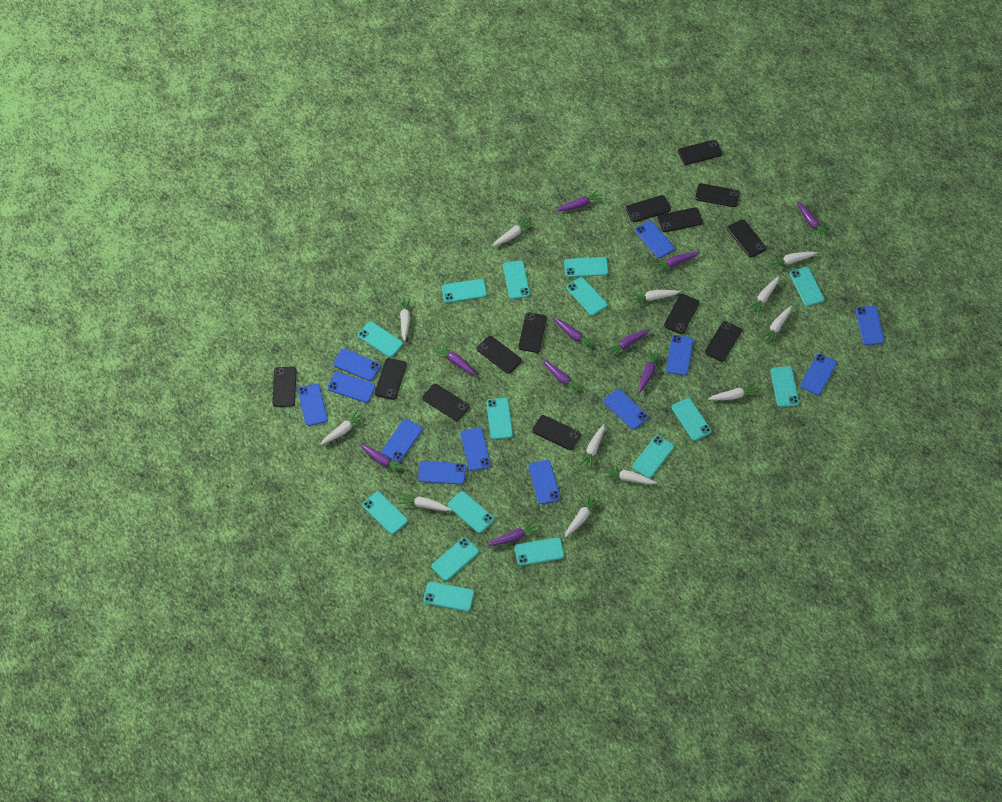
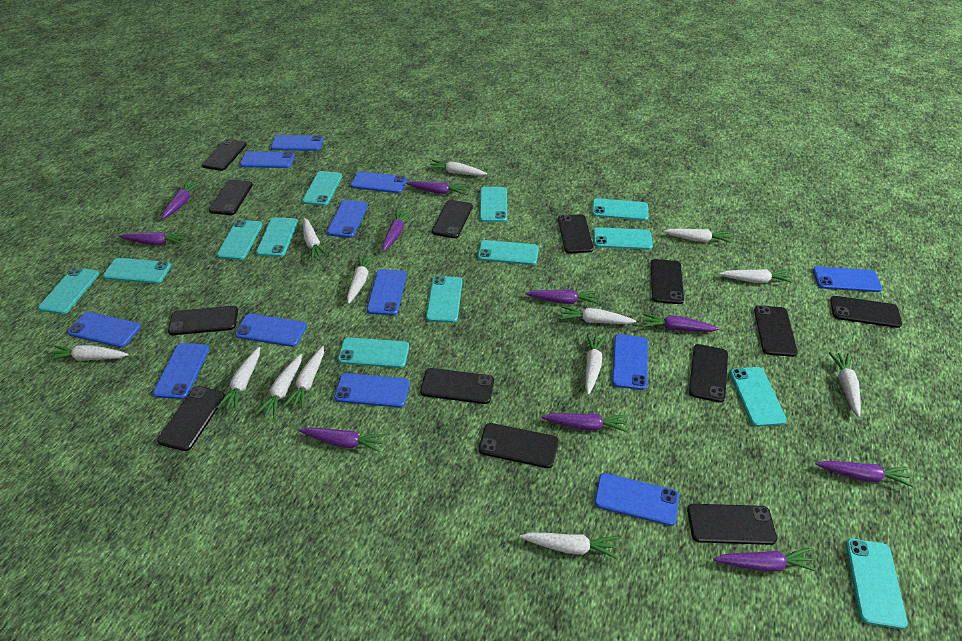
turquoise phone: 15 -> 13
white carrot: 12 -> 13

